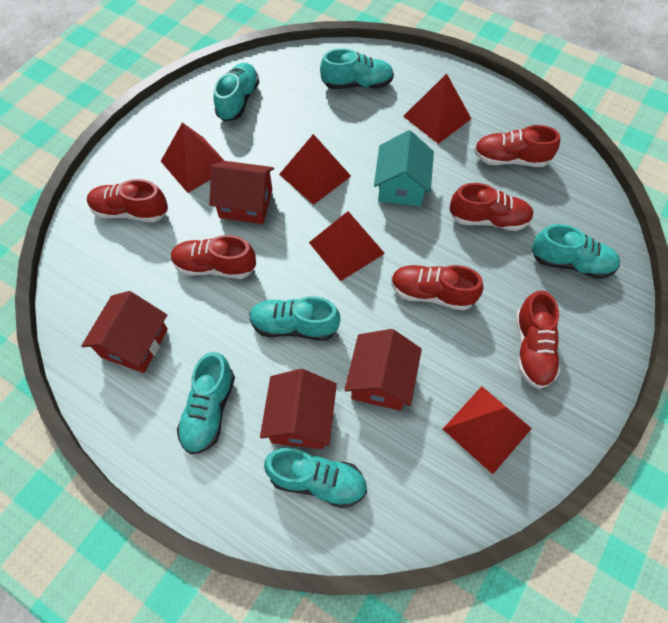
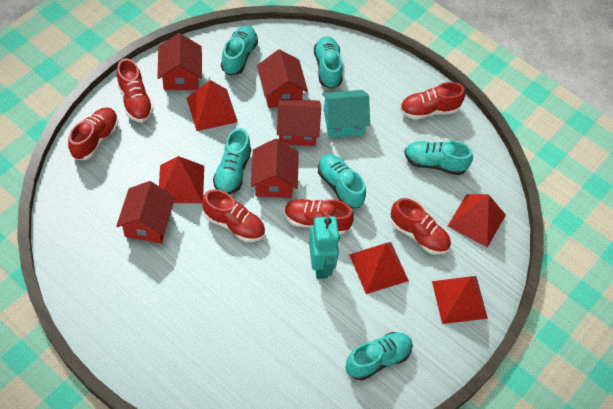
red house: 4 -> 5
turquoise robot: 0 -> 1

